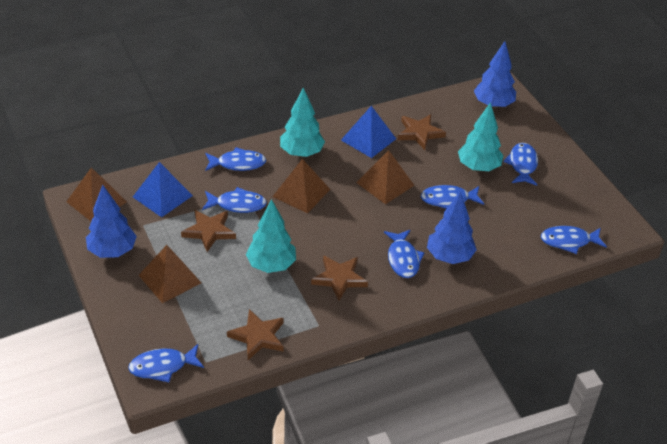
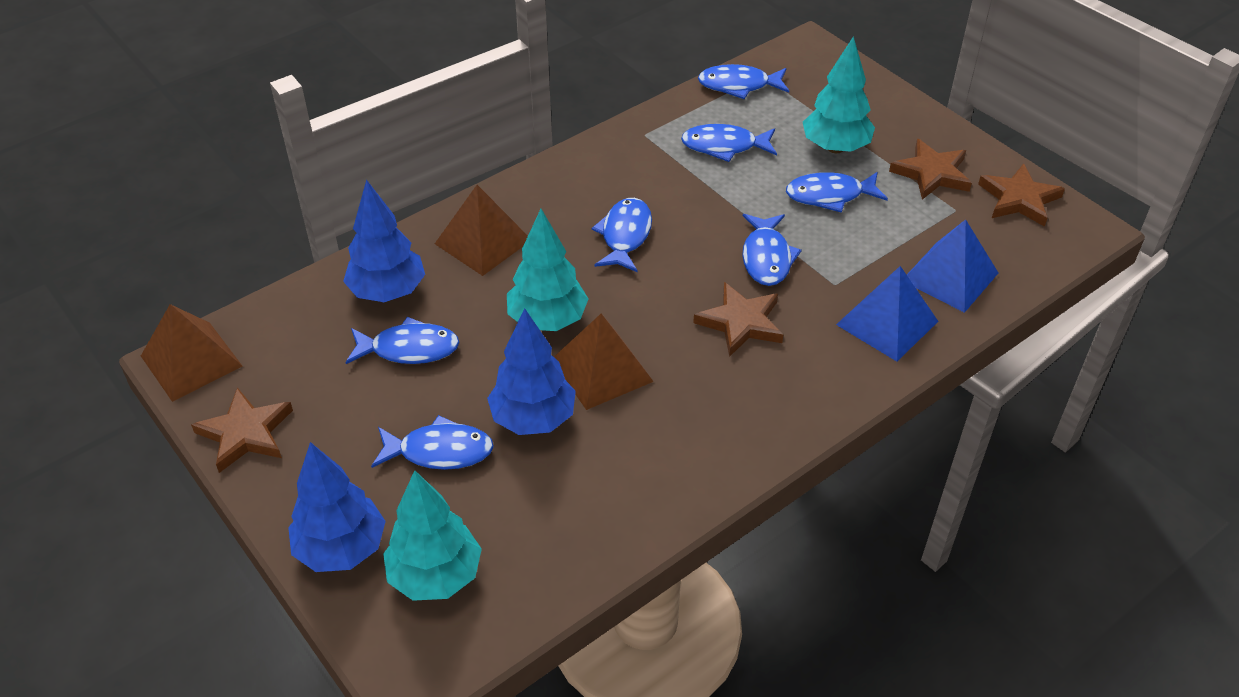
brown pyramid: 4 -> 3

